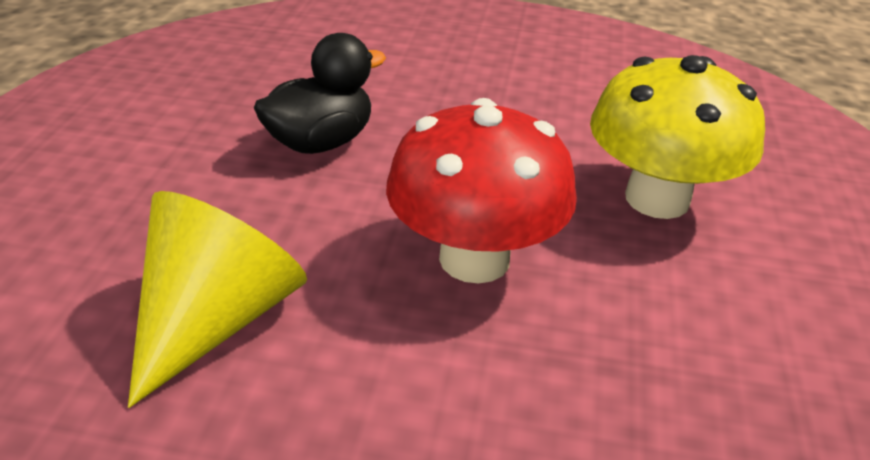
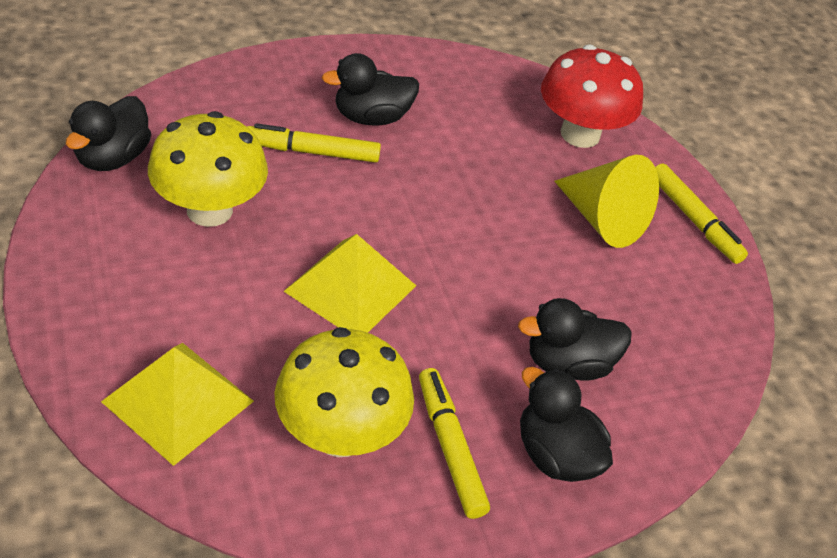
black duck: 1 -> 4
yellow marker: 0 -> 3
yellow mushroom: 1 -> 2
yellow pyramid: 0 -> 2

